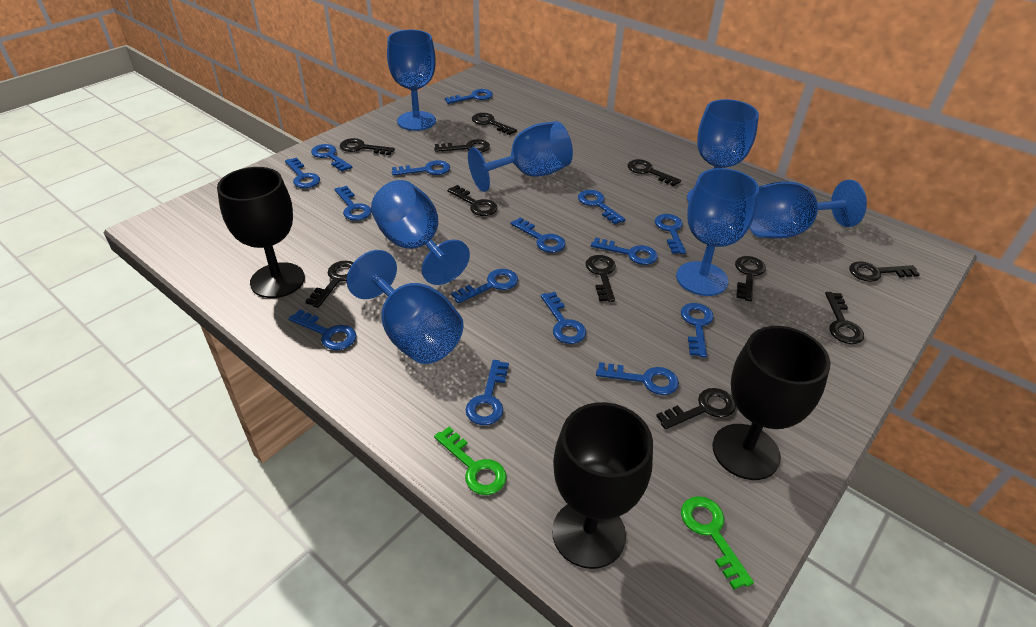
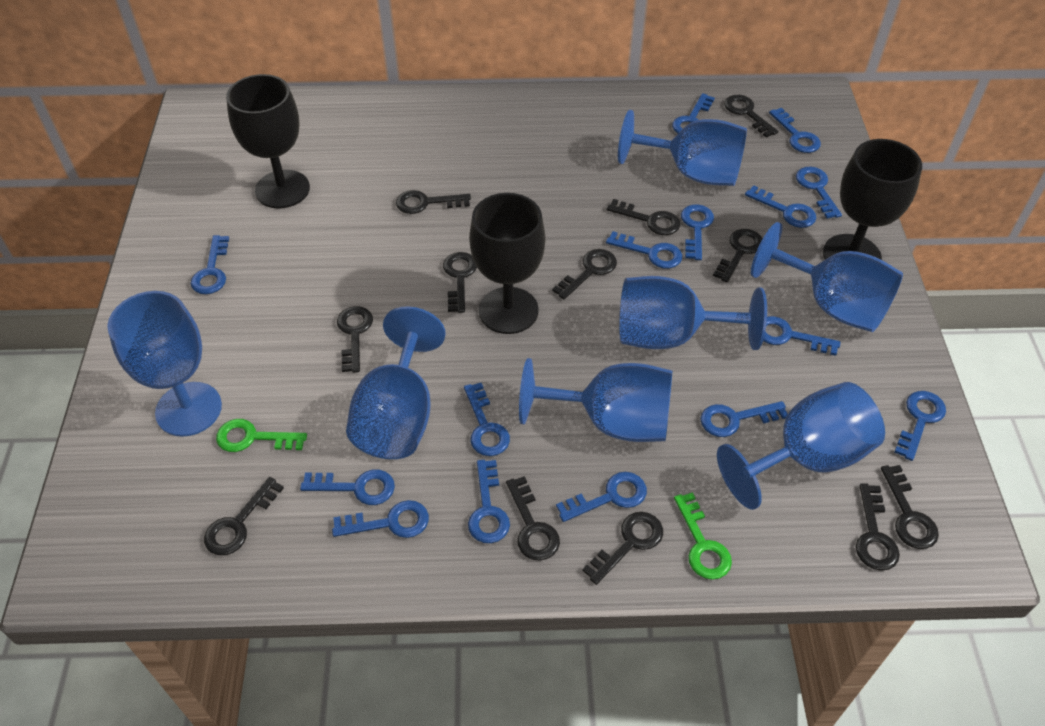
black key: 11 -> 12

